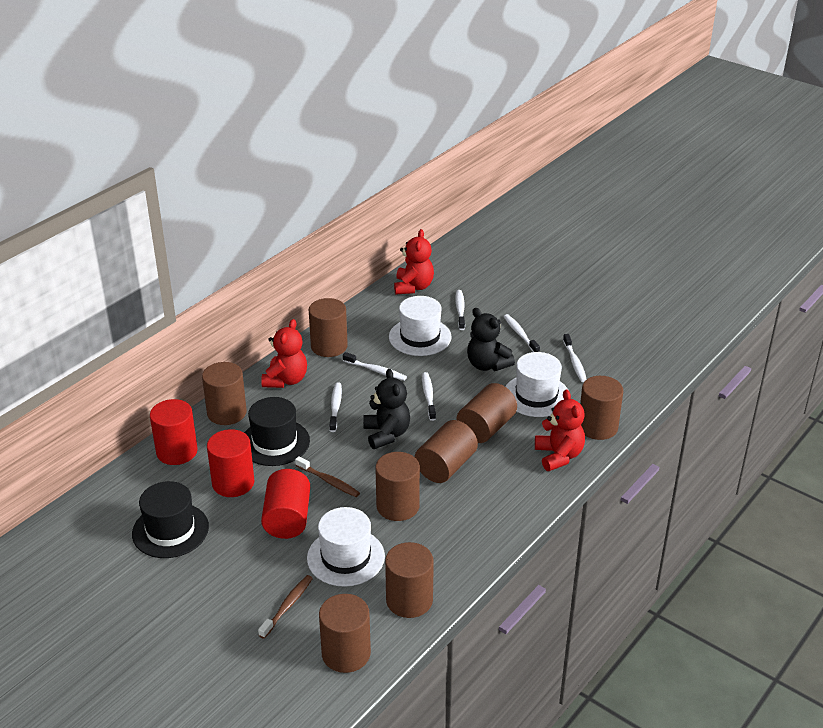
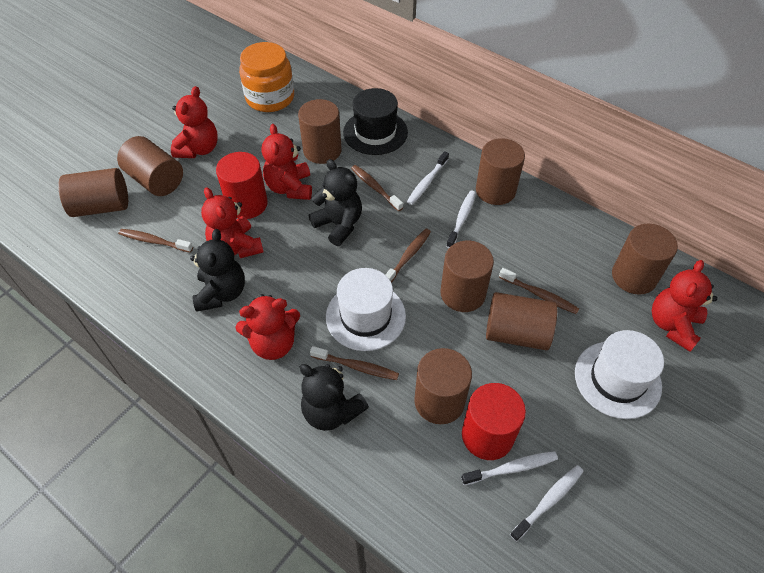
black hat: 2 -> 1
black teddy bear: 2 -> 3
brown toothbrush: 2 -> 5
orange jar: 0 -> 1
red cylinder: 3 -> 2
red teddy bear: 3 -> 5
white hat: 3 -> 2
white toothbrush: 6 -> 4

